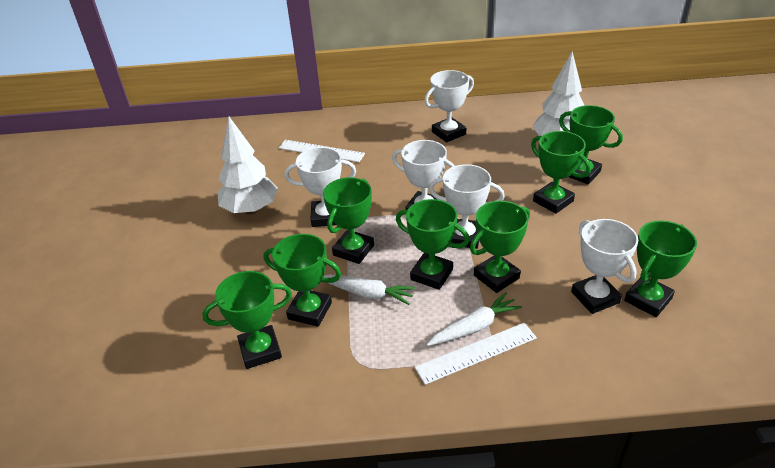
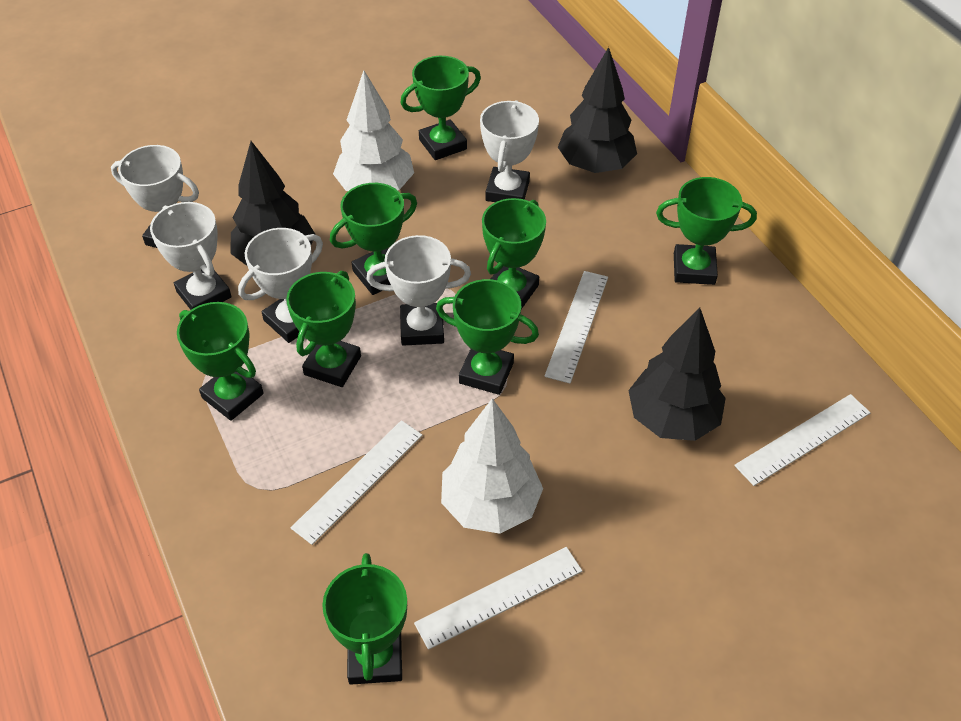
black tree: 0 -> 3
white carrot: 2 -> 0
white ruler: 2 -> 4

